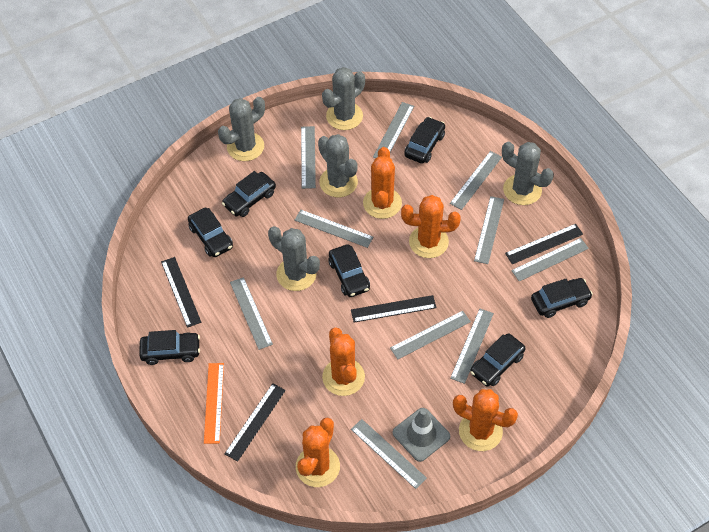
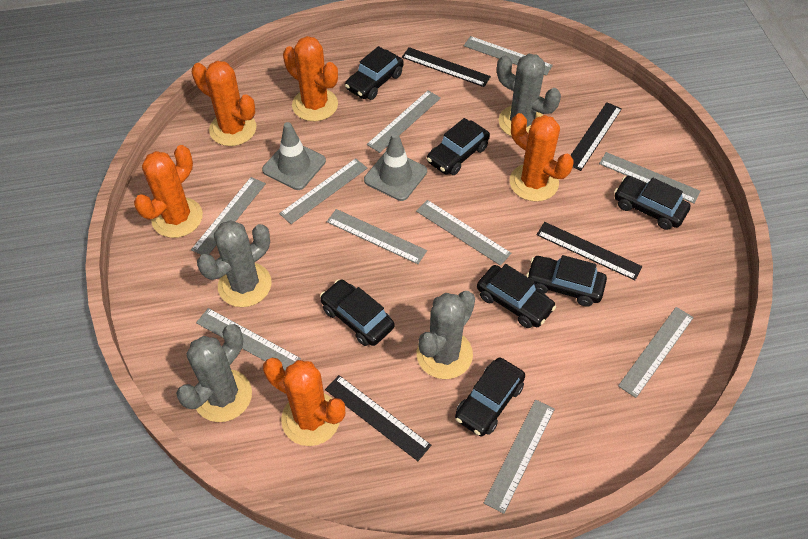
grey cactus: 5 -> 4
grey traffic cone: 1 -> 2
orange ruler: 1 -> 0

